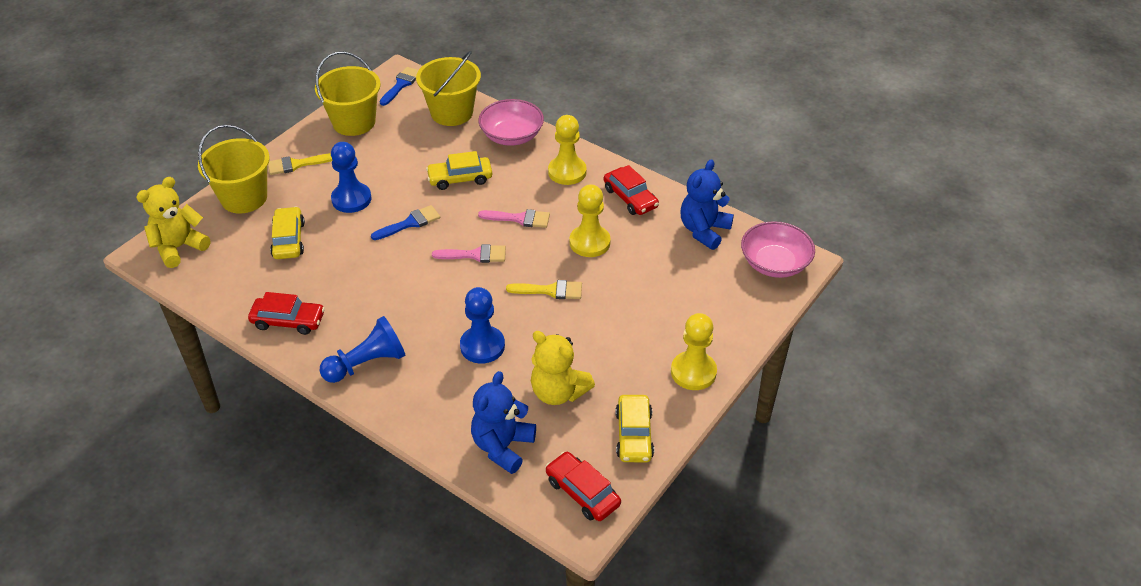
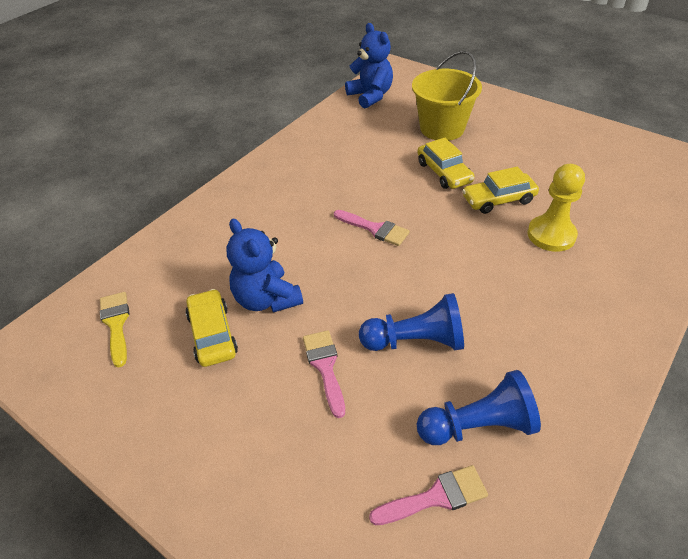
blue brush: 2 -> 0
blue pawn: 3 -> 2
pink bowl: 2 -> 0
pink brush: 2 -> 3
red car: 3 -> 0
yellow brush: 2 -> 1
yellow bucket: 3 -> 1
yellow pawn: 3 -> 1
yellow teddy bear: 2 -> 0

